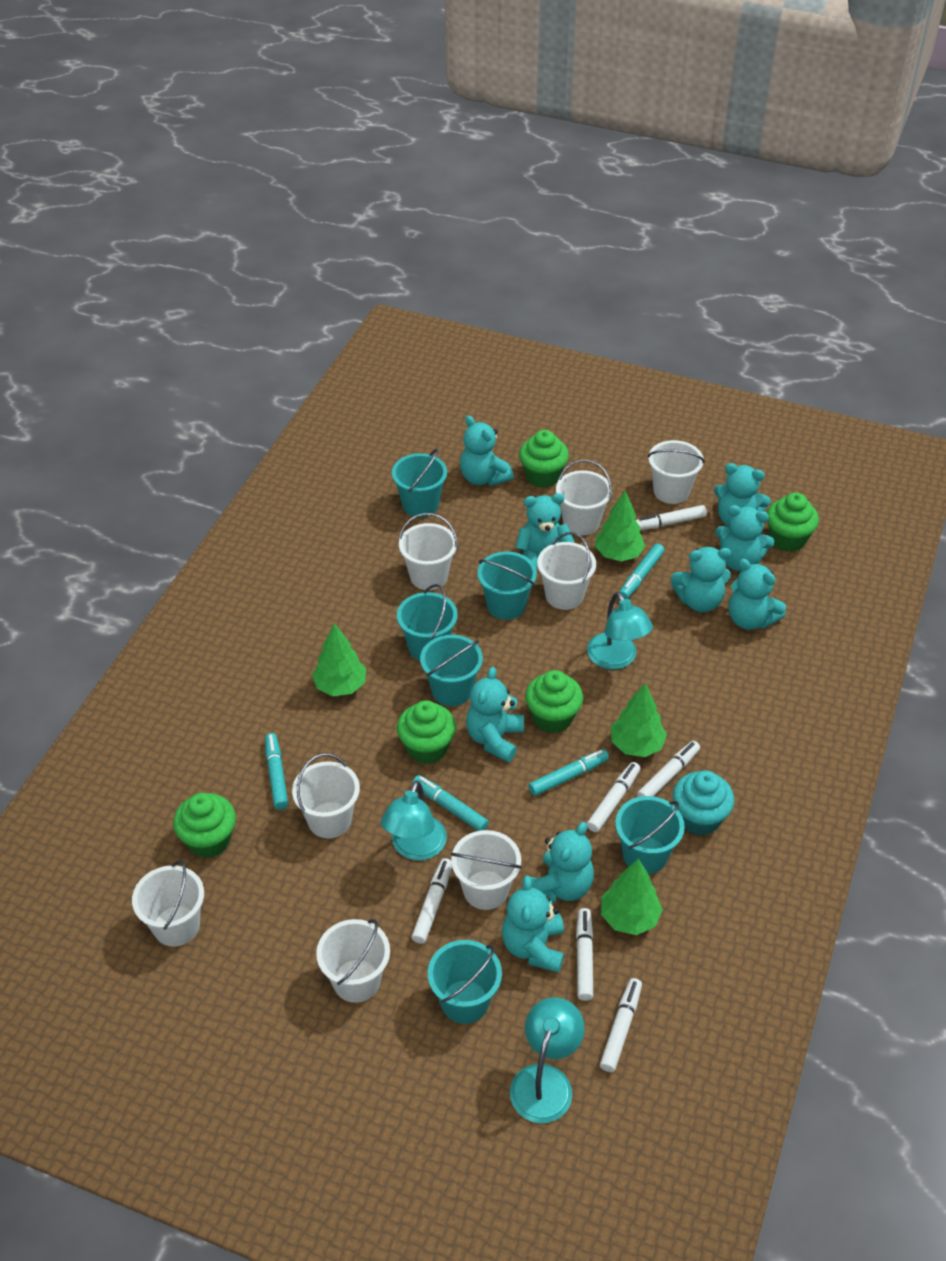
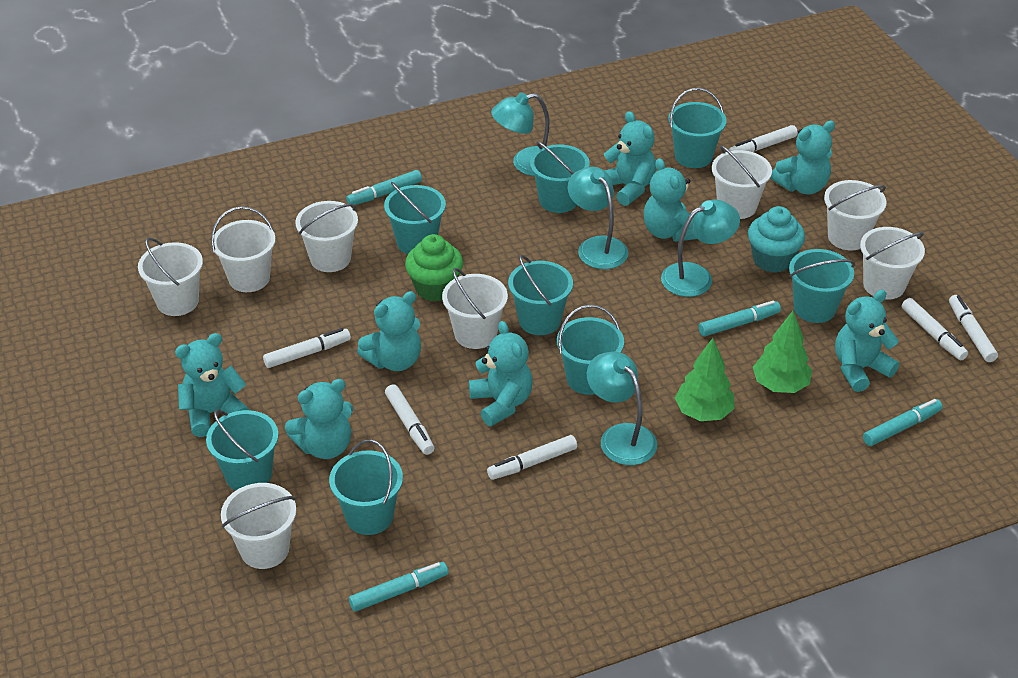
green cupcake: 5 -> 1
green tree: 4 -> 2
turquoise bucket: 6 -> 8
turquoise lamp: 3 -> 4
turquoise teddy bear: 9 -> 8

